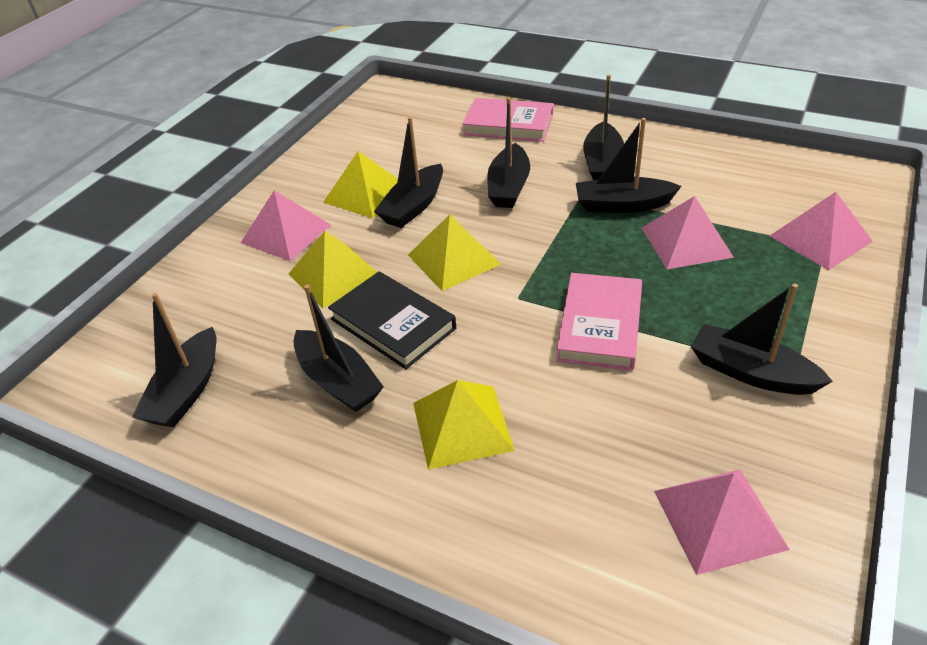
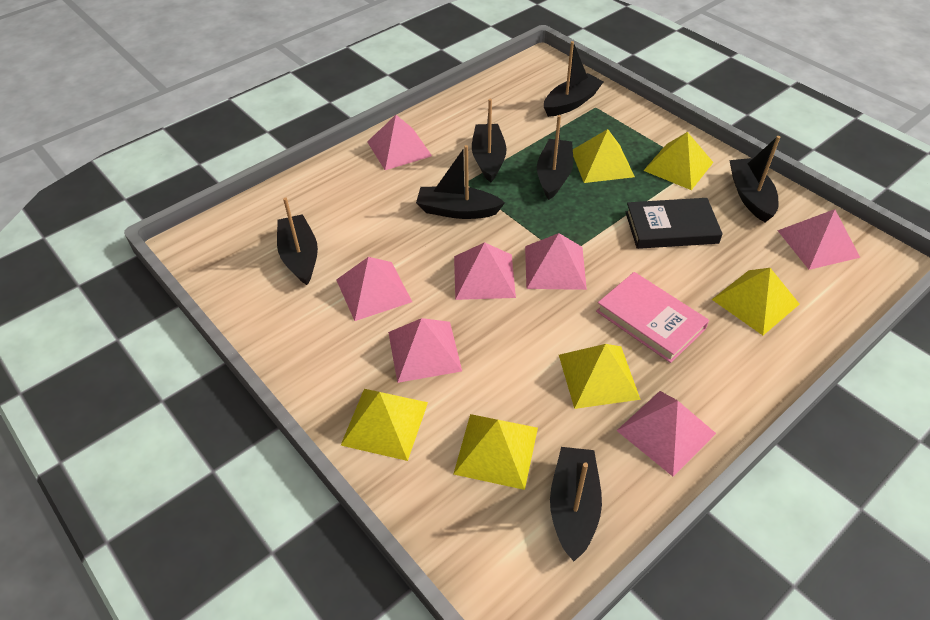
pink book: 2 -> 1
pink pyramid: 4 -> 7
yellow pyramid: 4 -> 6

